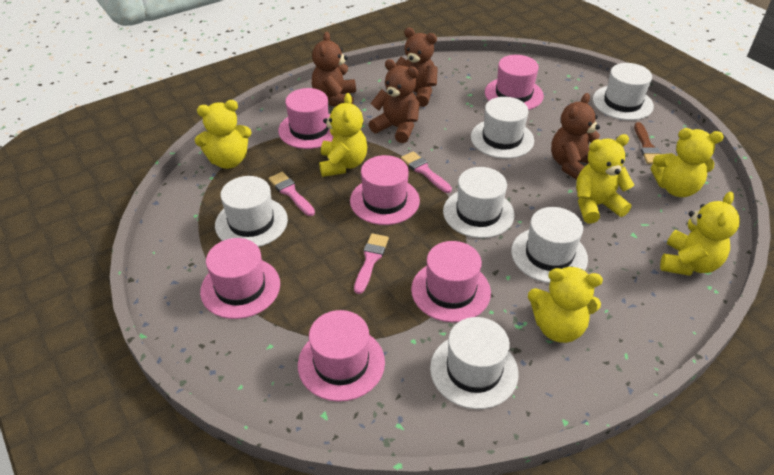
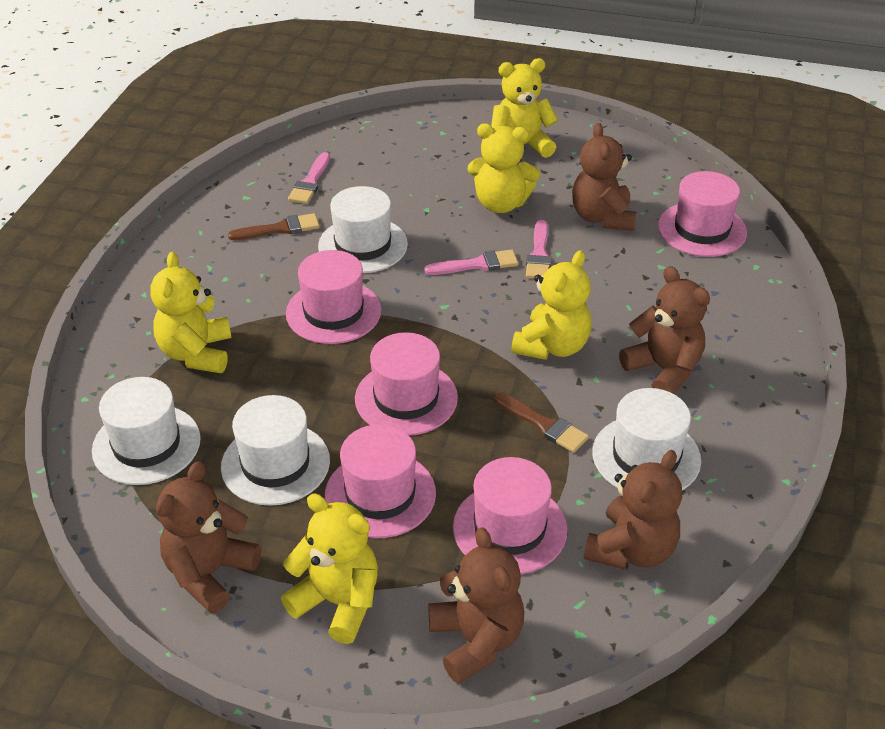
brown brush: 1 -> 2
brown teddy bear: 4 -> 5
pink hat: 6 -> 5
white hat: 6 -> 4
yellow teddy bear: 6 -> 5

